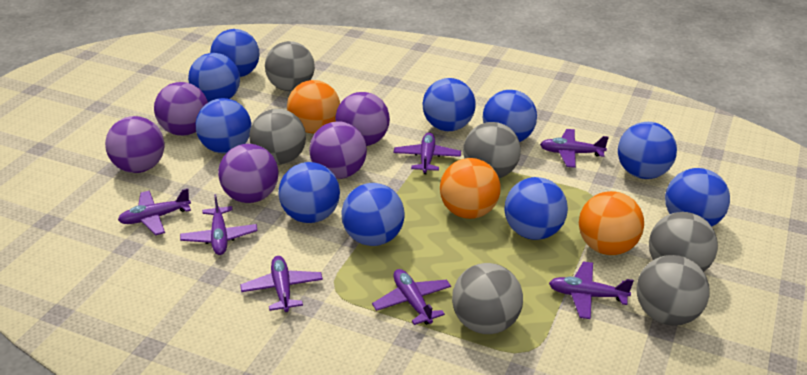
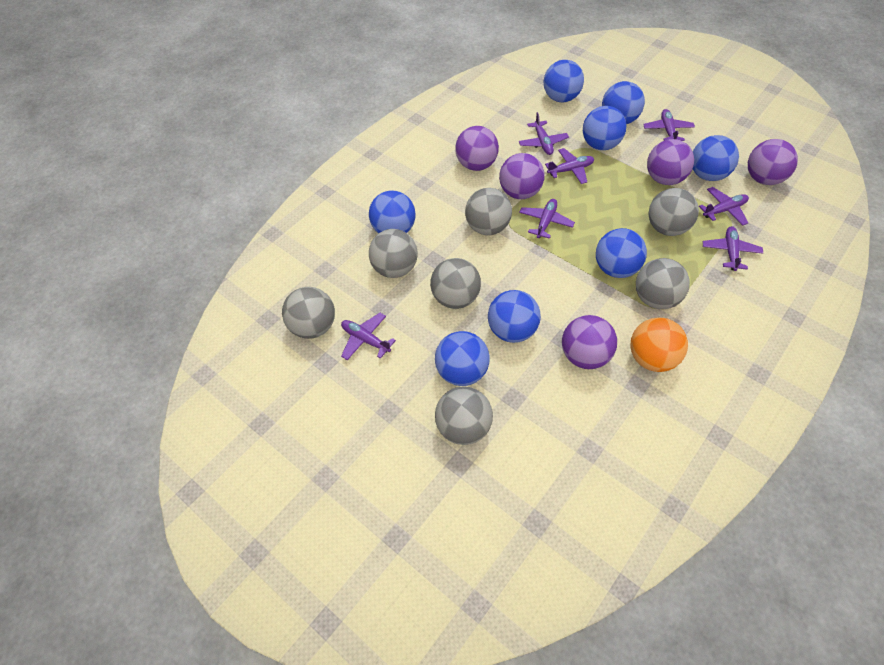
blue ball: 10 -> 8
grey ball: 6 -> 7
orange ball: 3 -> 1

